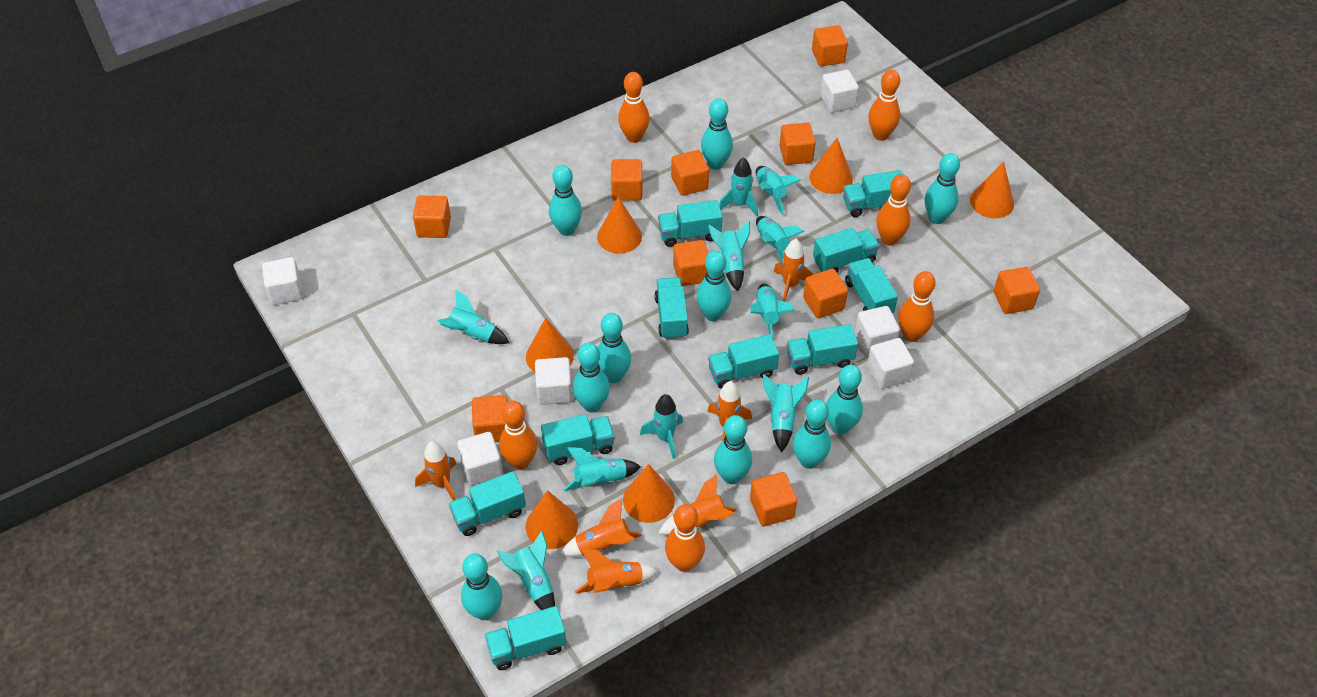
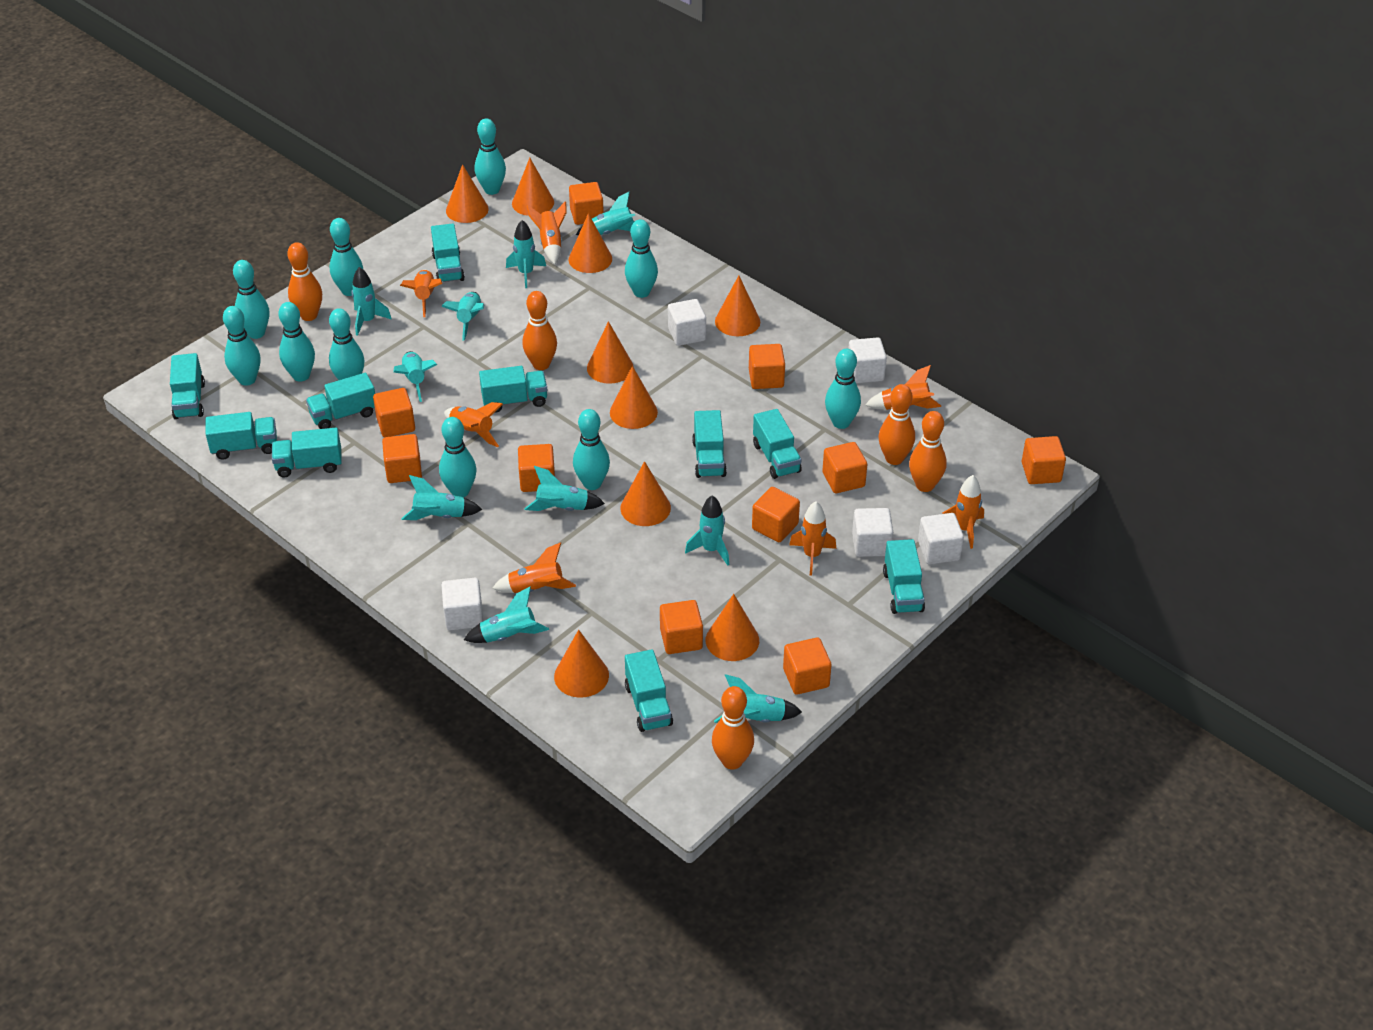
orange bowling pin: 6 -> 5
orange cone: 6 -> 9
orange rocket: 6 -> 7
white cube: 6 -> 5

